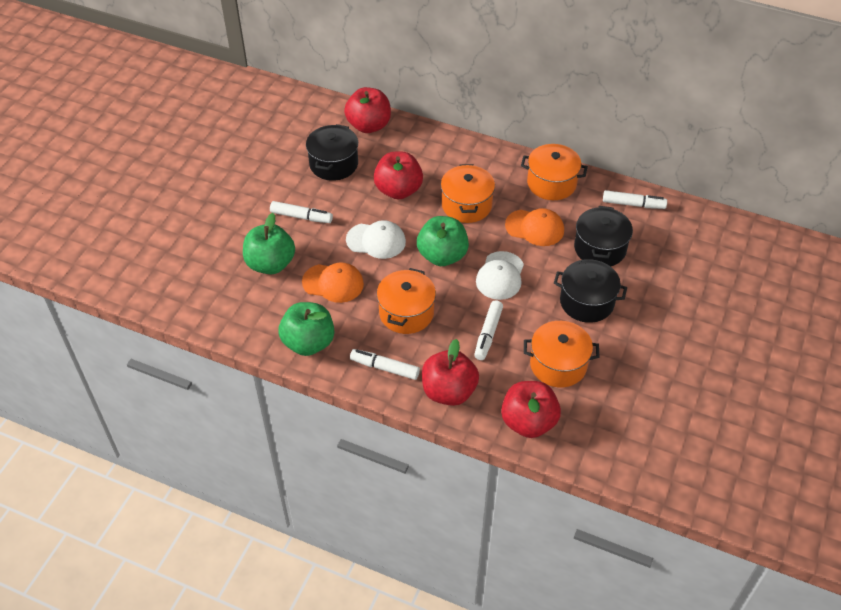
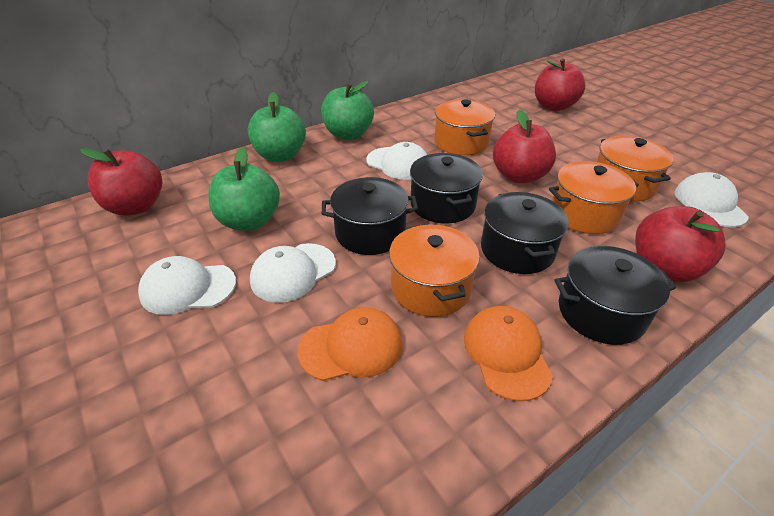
black pot: 3 -> 4
white cap: 2 -> 4
white marker: 4 -> 0

